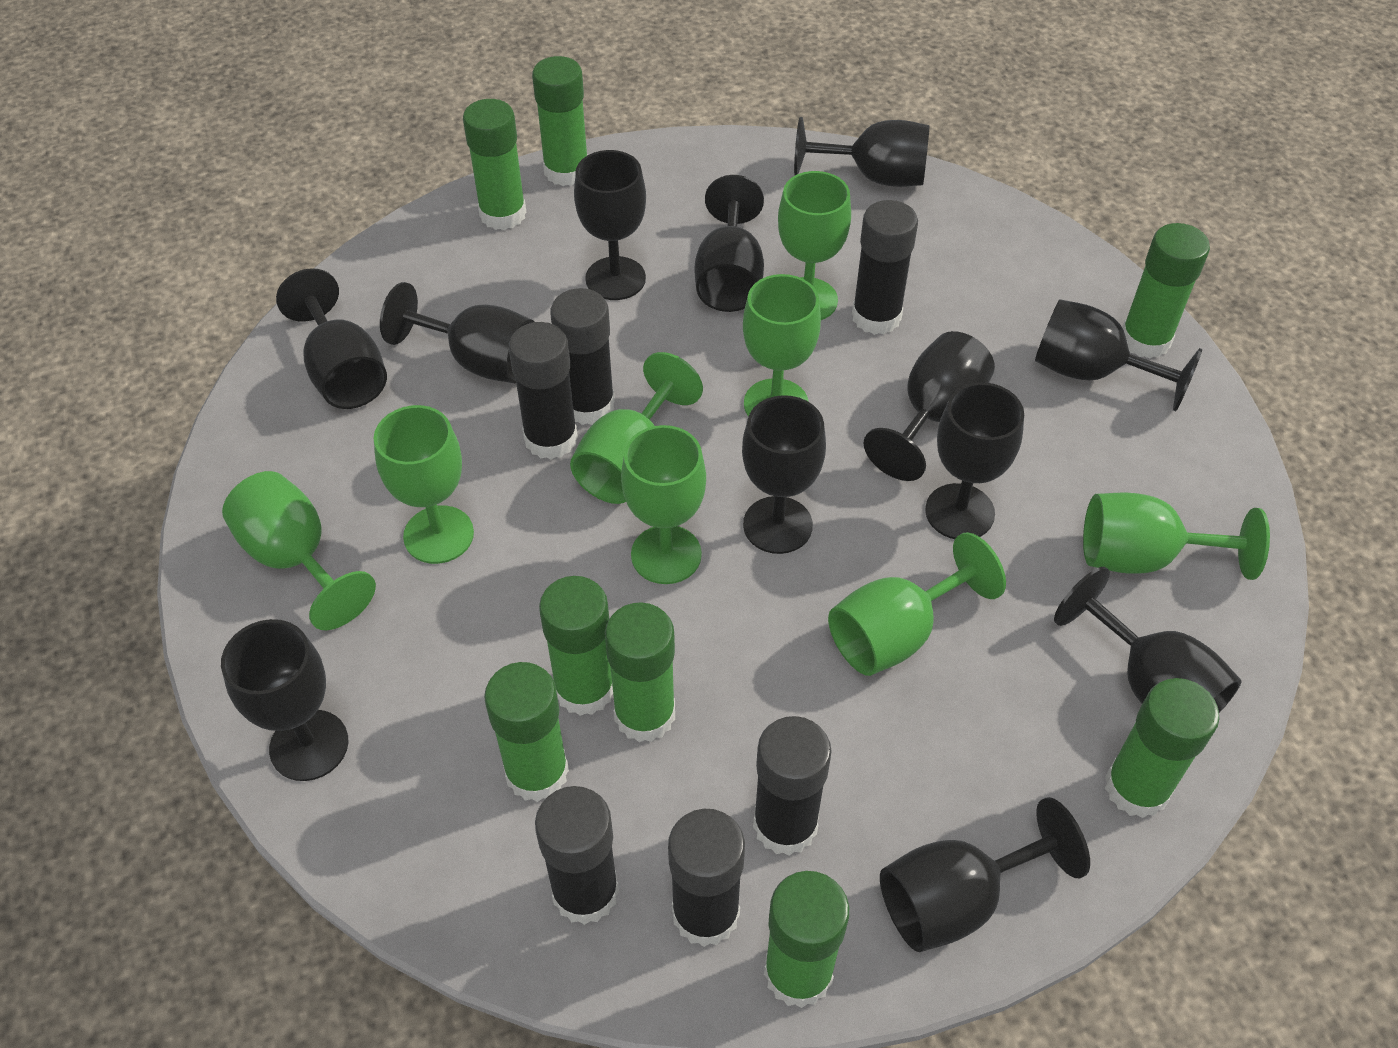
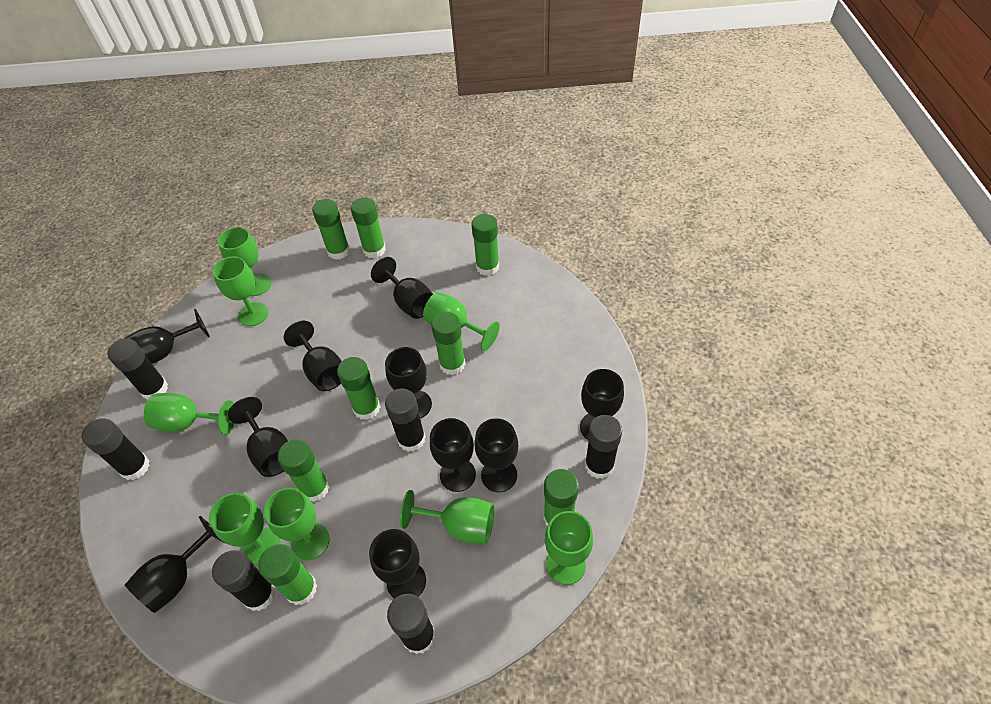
black goblet: 12 -> 10

